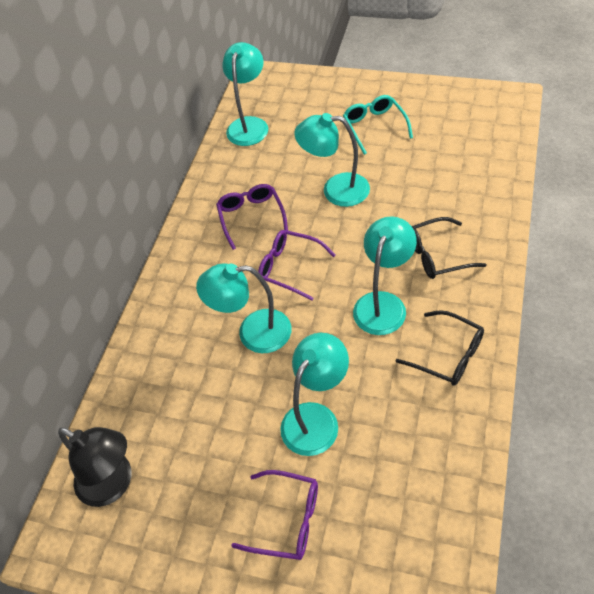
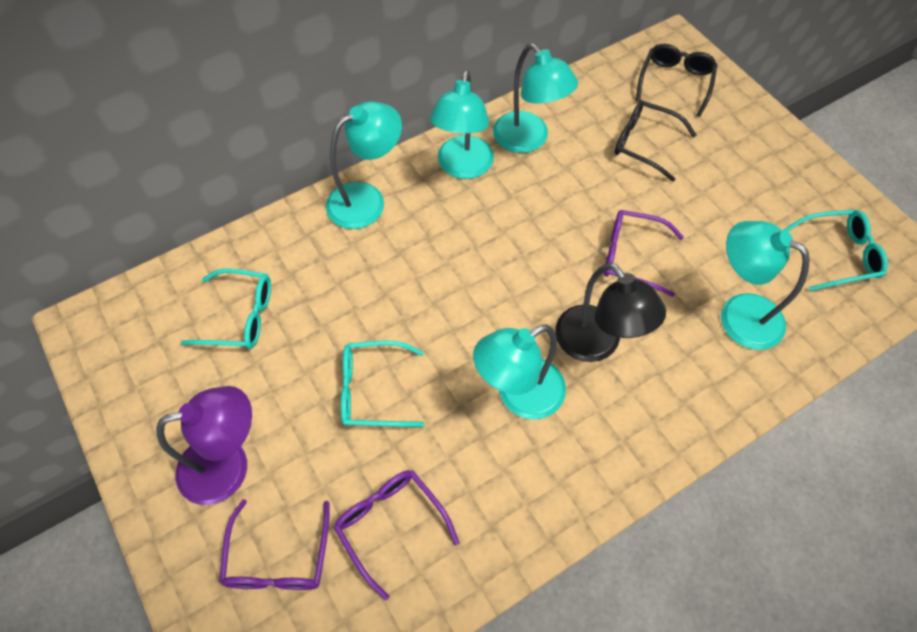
purple lamp: 0 -> 1
turquoise glasses: 1 -> 3

